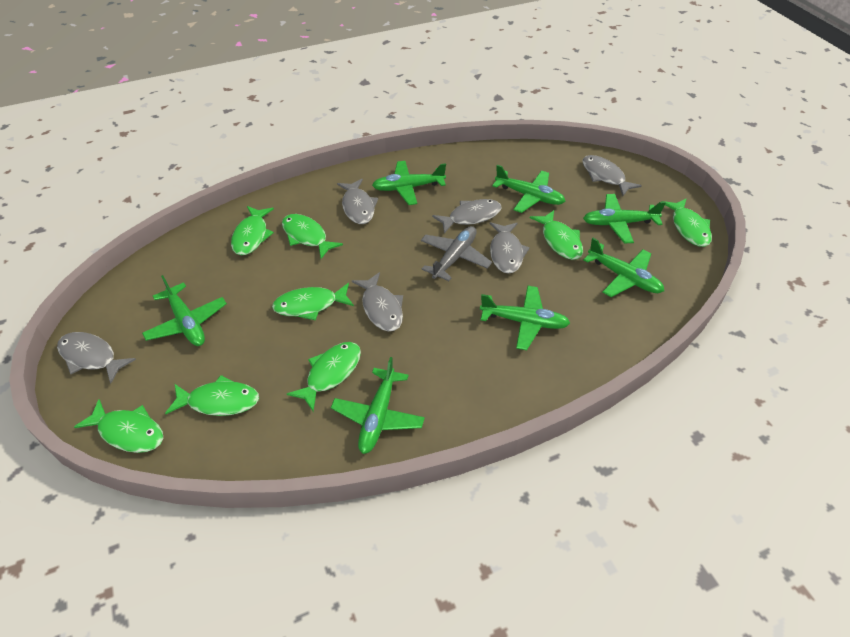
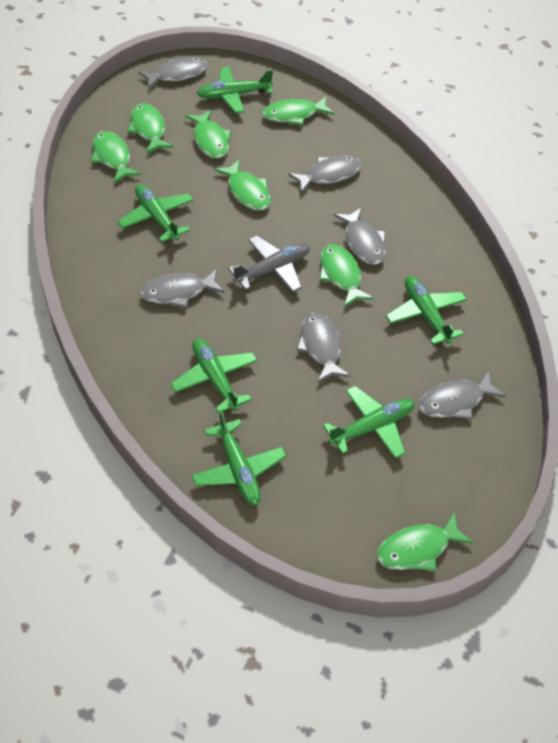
green fish: 8 -> 7
green plane: 7 -> 6

